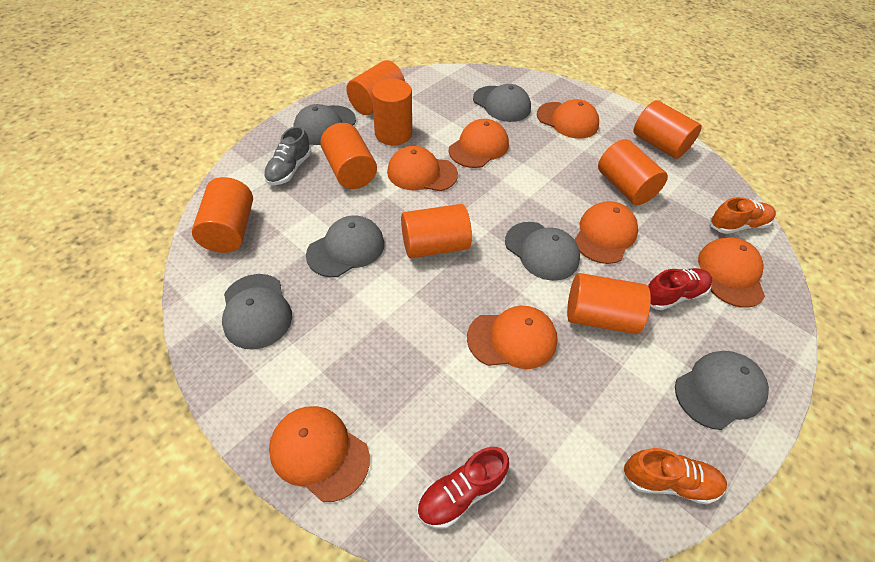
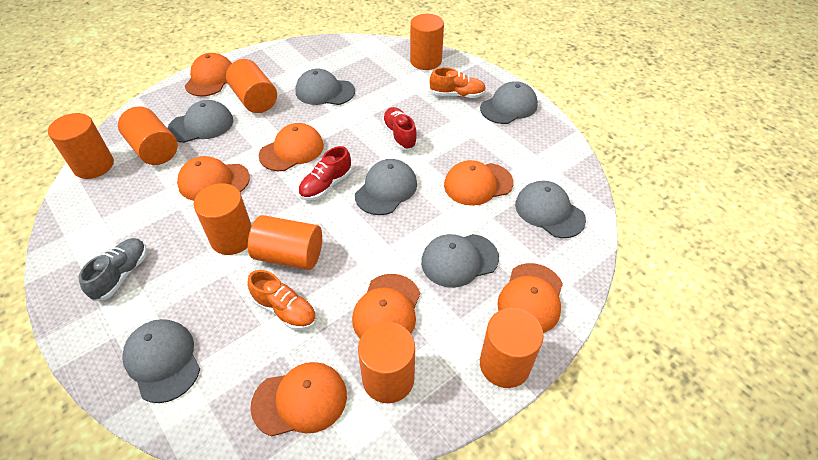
grey cap: 6 -> 7

